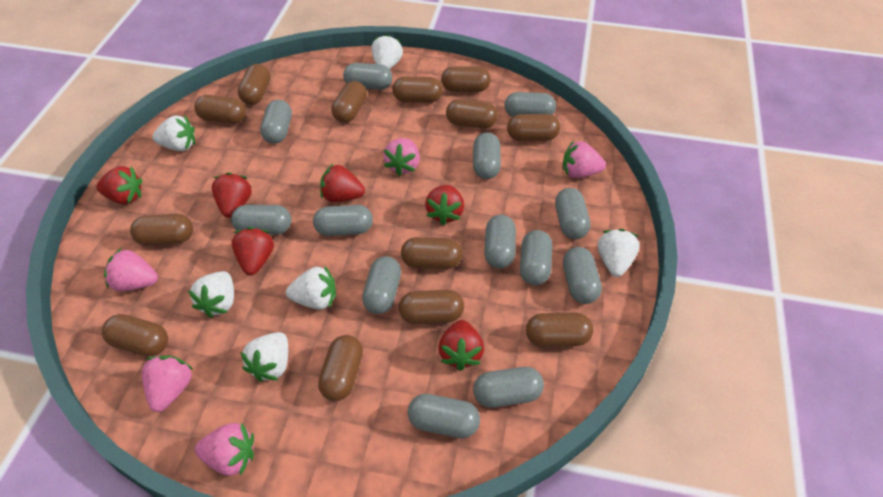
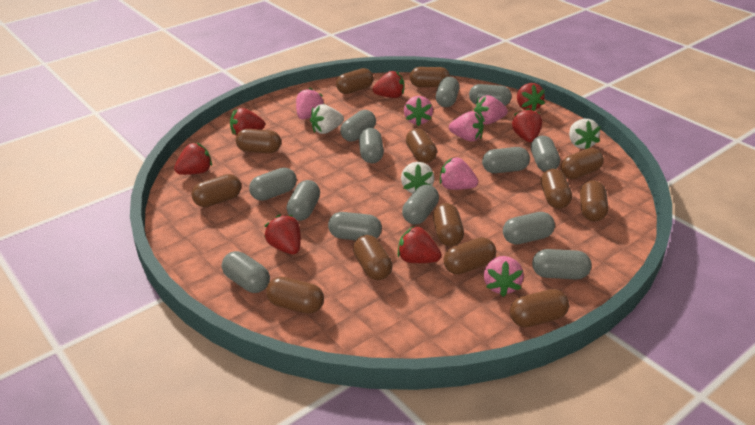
pink strawberry: 5 -> 6
red strawberry: 6 -> 7
white strawberry: 6 -> 3

